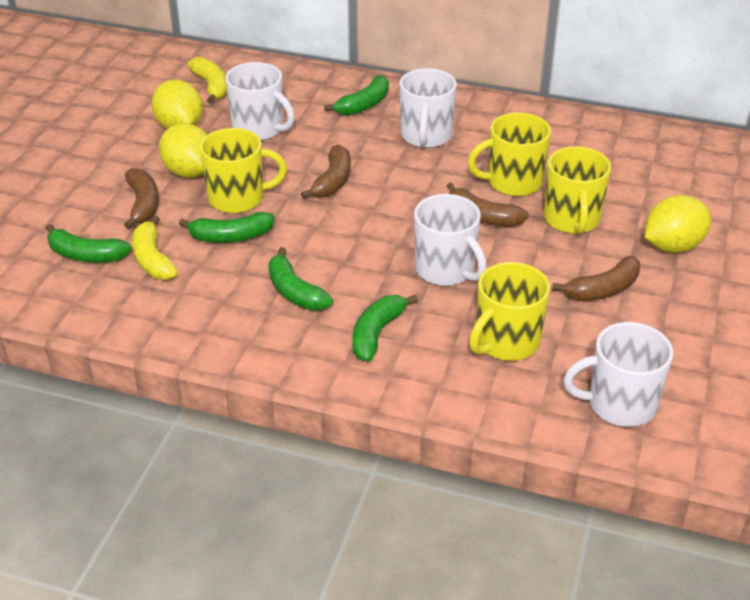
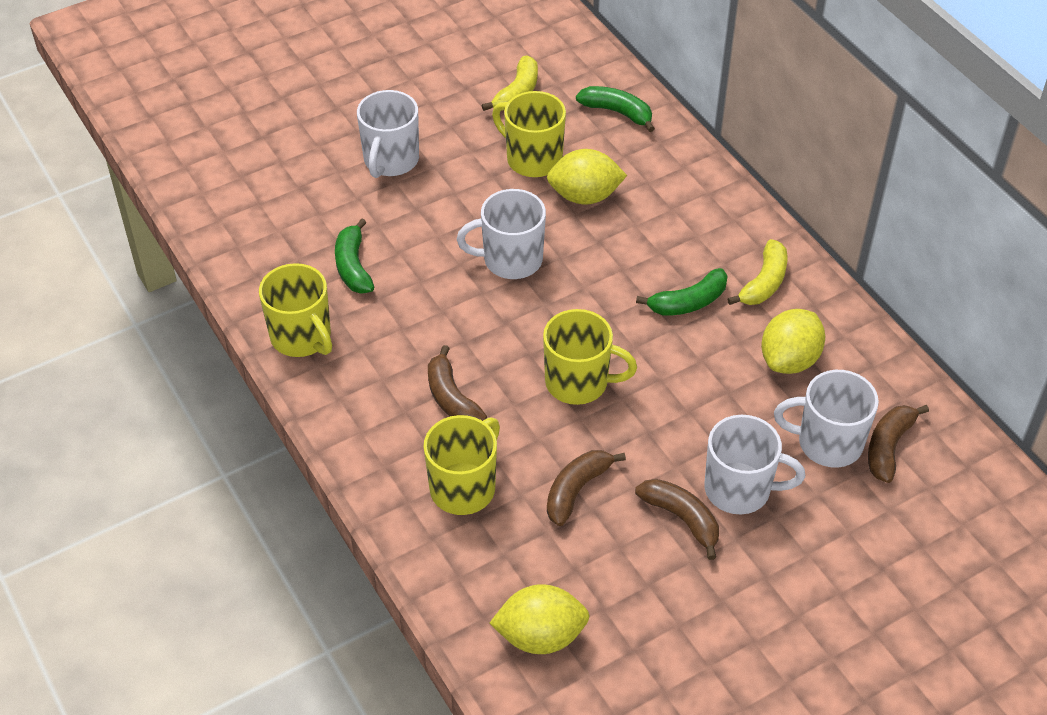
green banana: 5 -> 3

